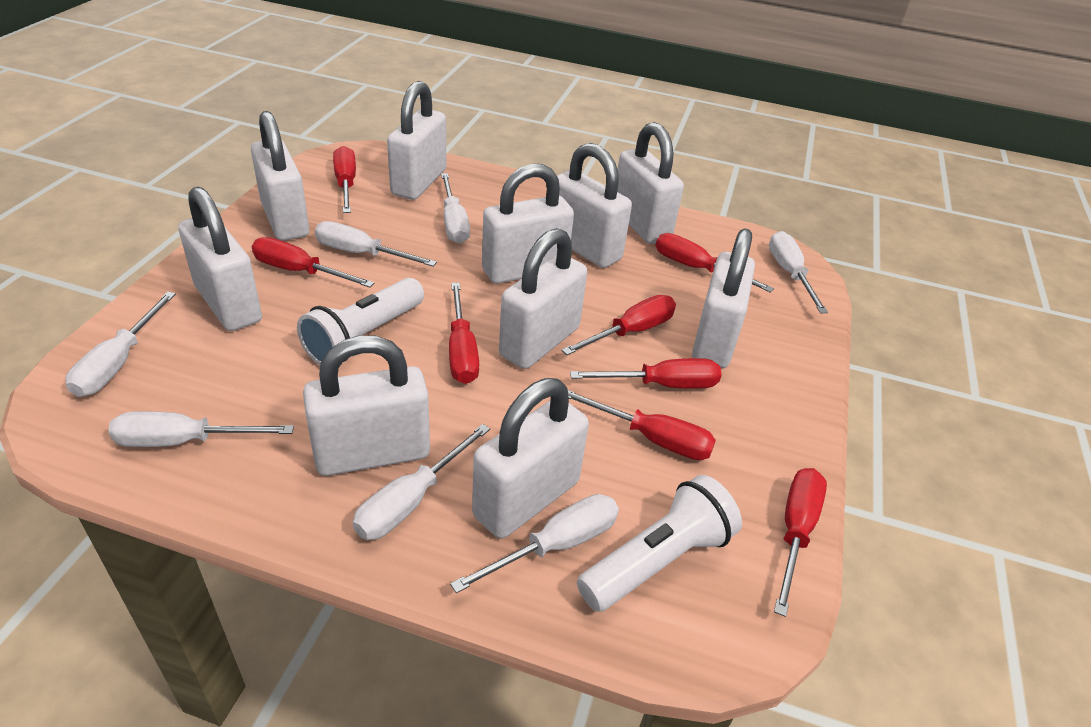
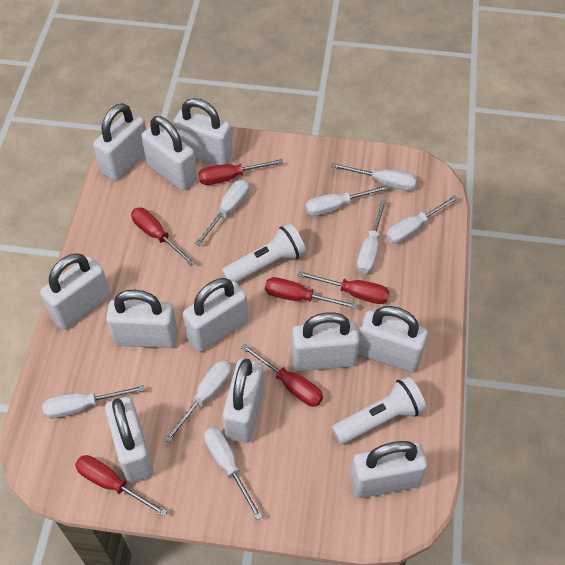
red screwdriver: 8 -> 6
white padlock: 10 -> 11
white screwdriver: 7 -> 8

